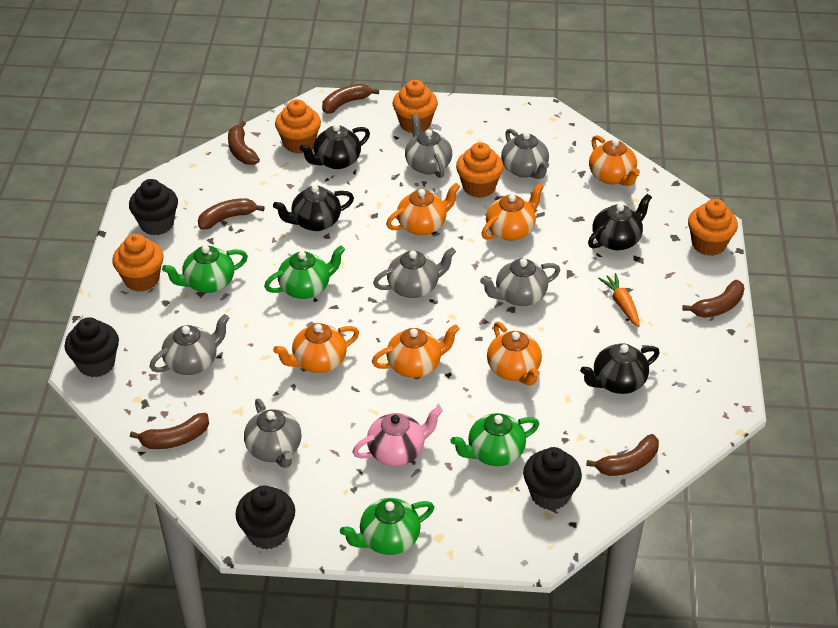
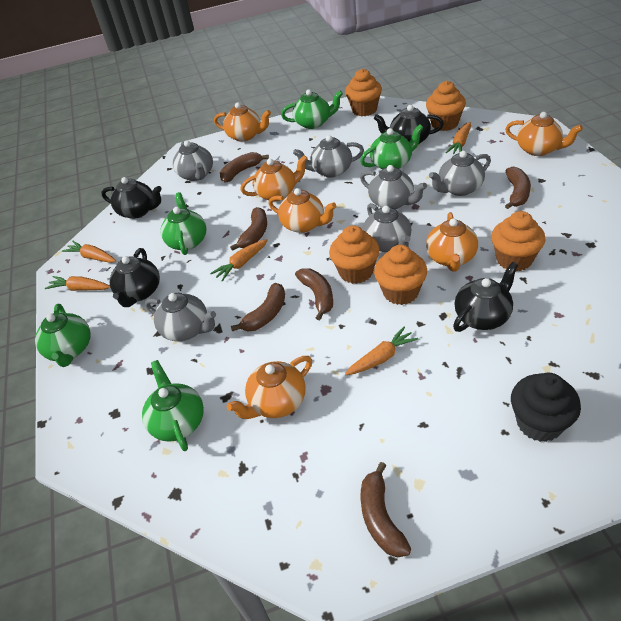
black cupcake: 4 -> 1
green teapot: 4 -> 5
orange carrot: 1 -> 5
pink teapot: 1 -> 0

